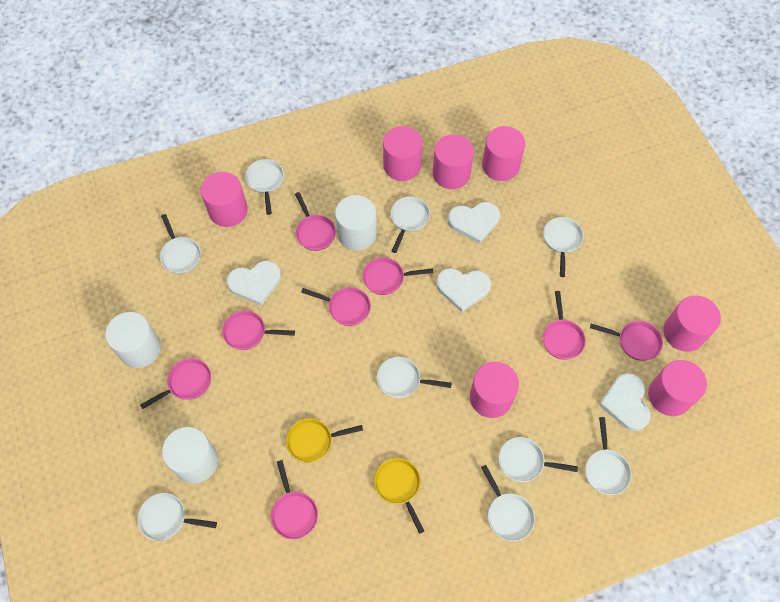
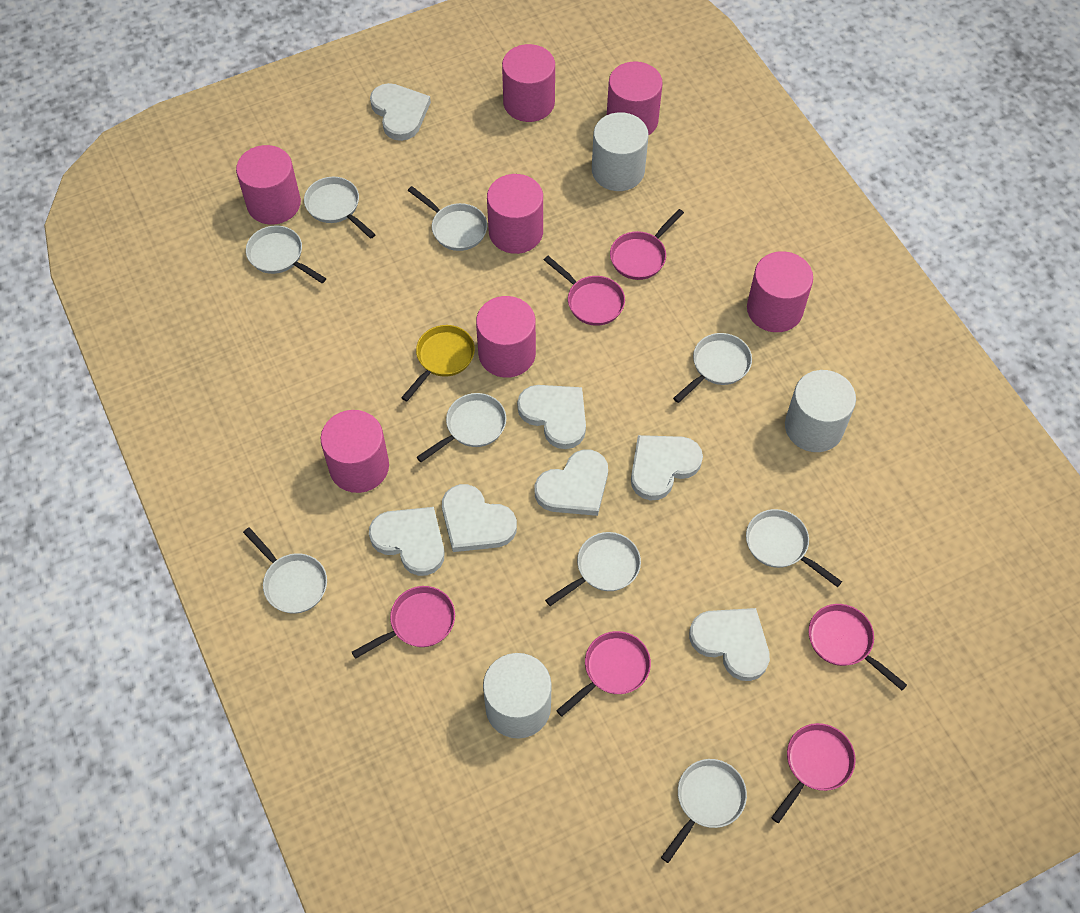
pink pan: 8 -> 6
white heart: 4 -> 7
yellow pan: 2 -> 1

